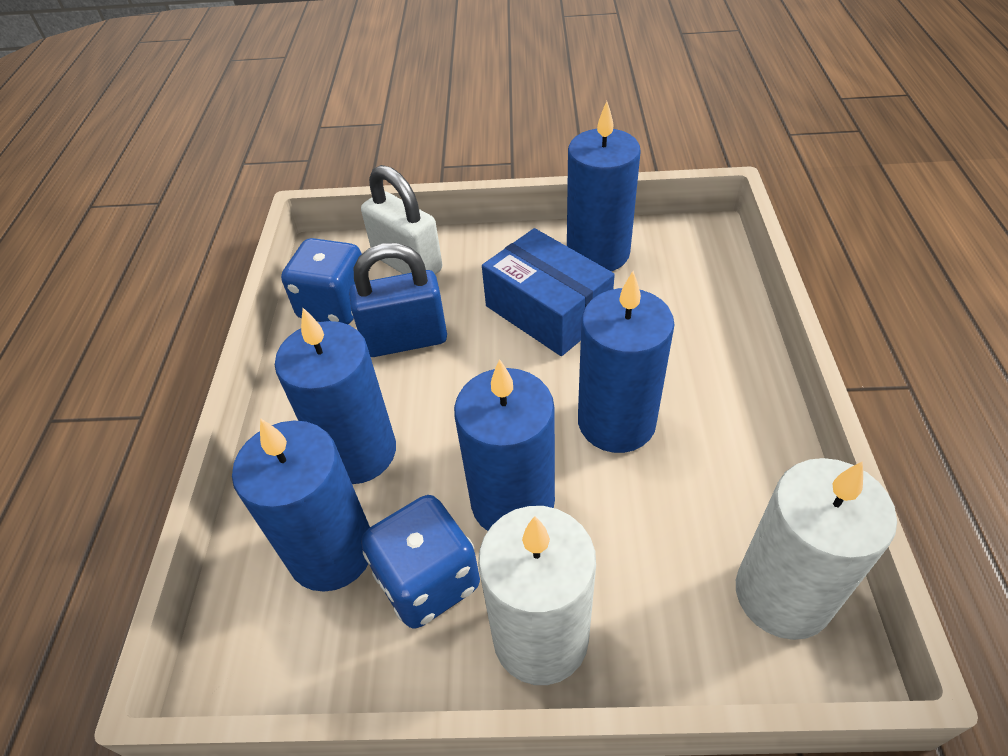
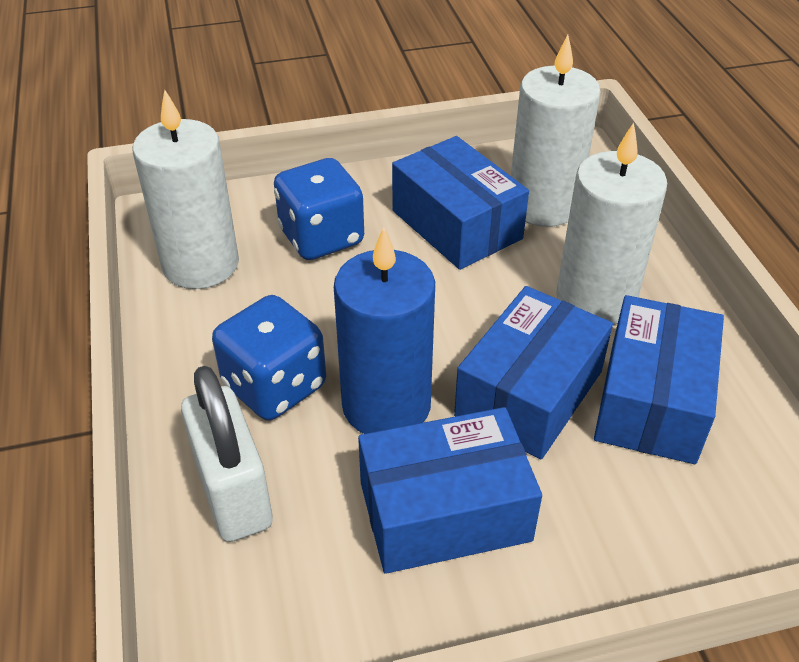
blue box: 1 -> 4
blue candle: 5 -> 1
blue padlock: 1 -> 0
white candle: 2 -> 3

